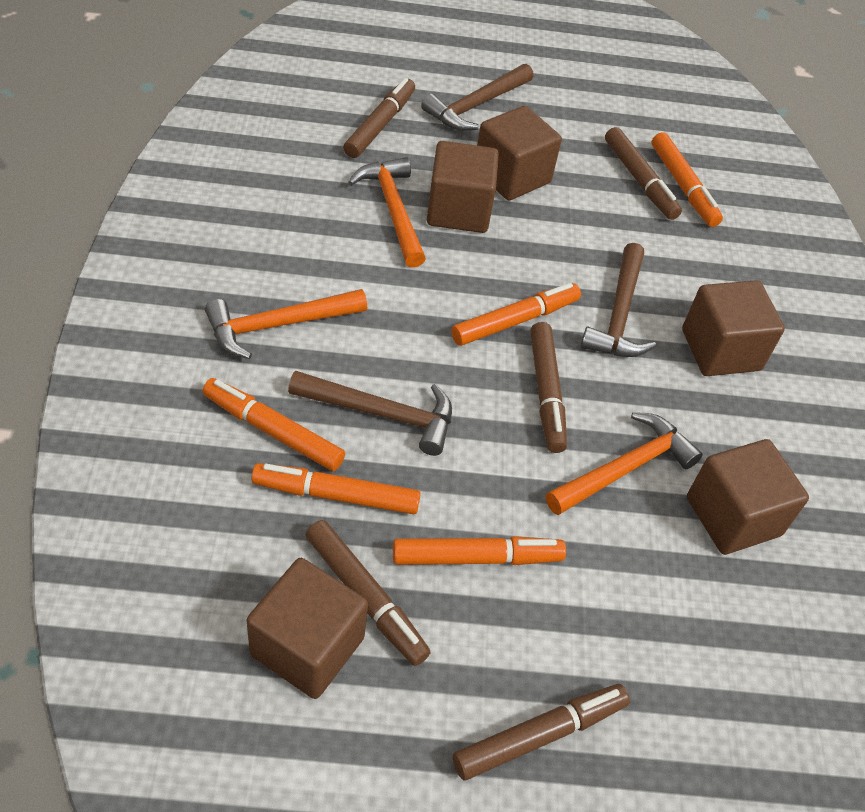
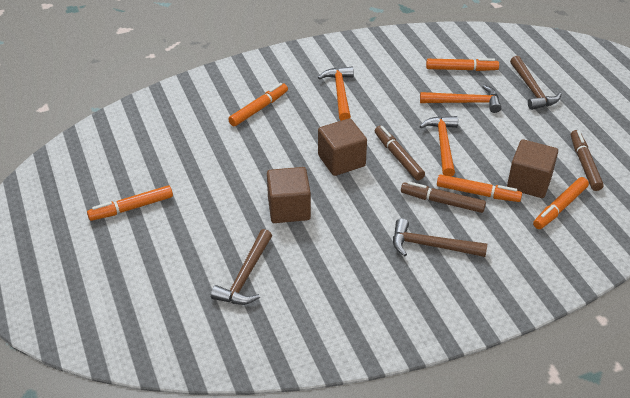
brown cube: 5 -> 3
brown marker: 5 -> 3

